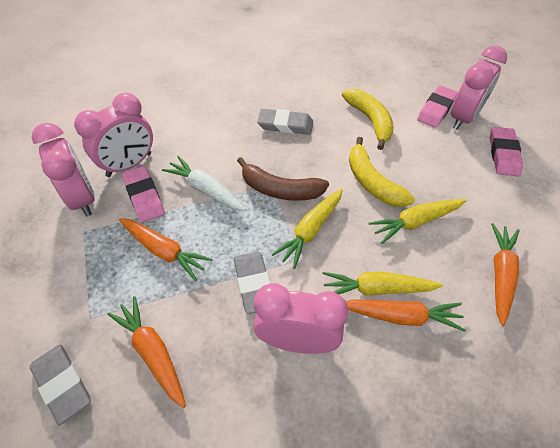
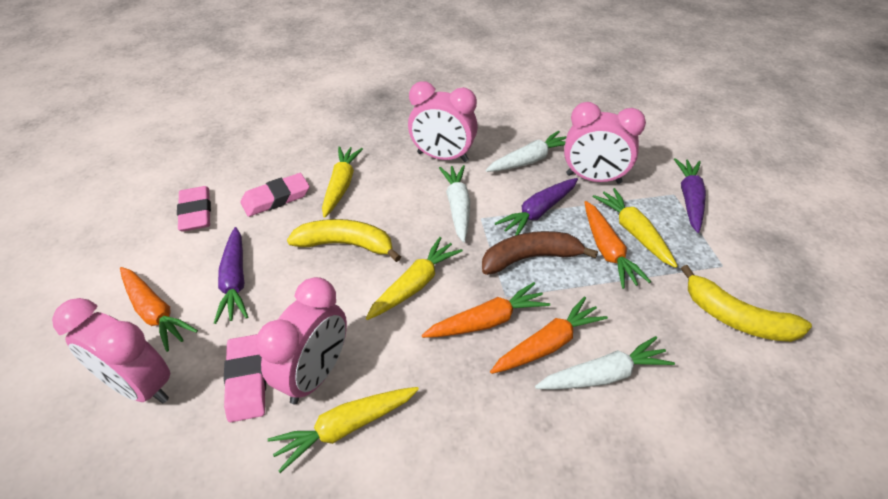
grey eraser: 3 -> 0
purple carrot: 0 -> 3
white carrot: 1 -> 3
yellow carrot: 3 -> 4

